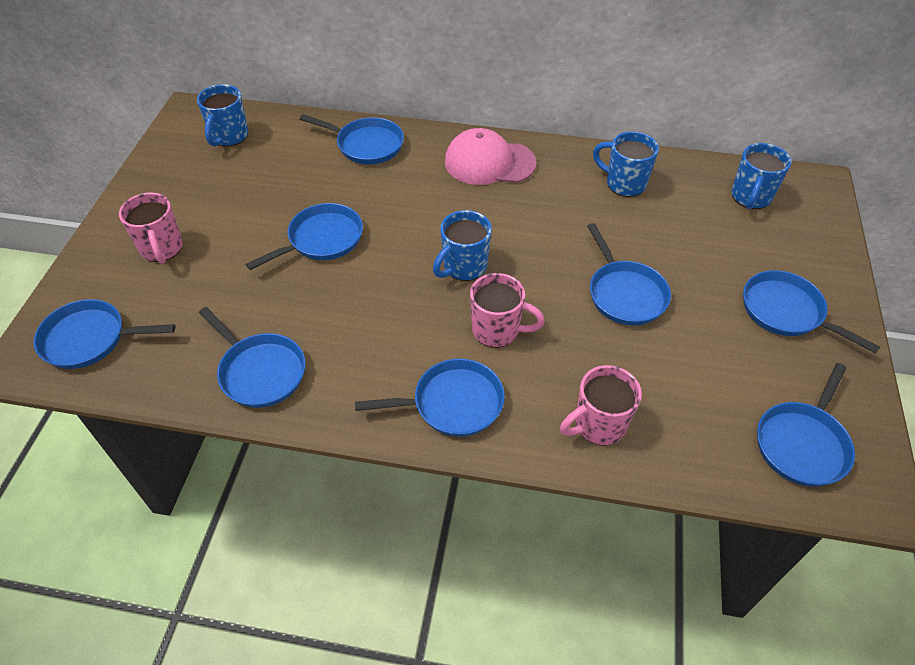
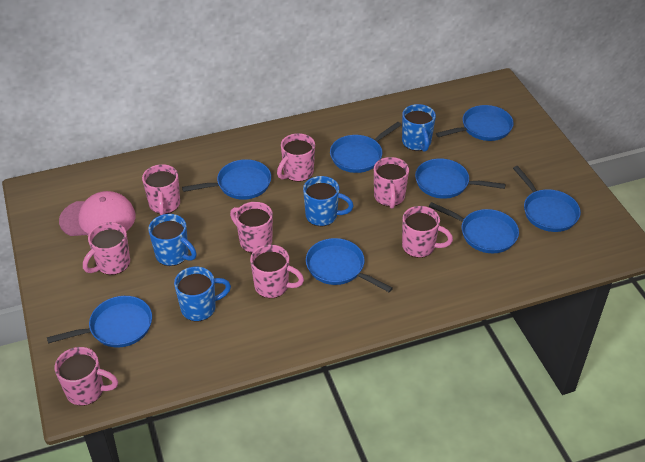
pink mug: 3 -> 8

